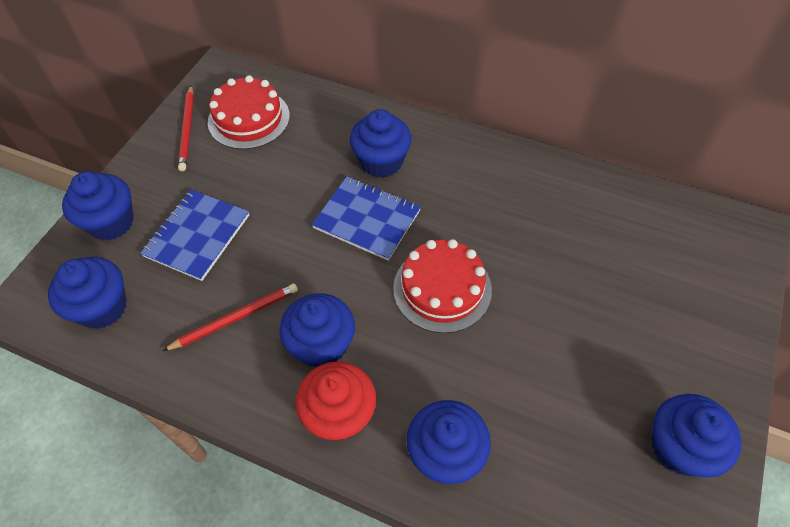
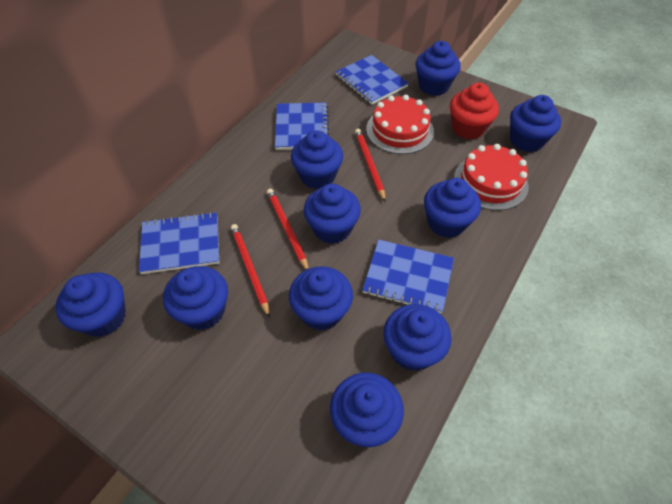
blue cupcake: 6 -> 10
blue notebook: 2 -> 4
red pencil: 2 -> 3

